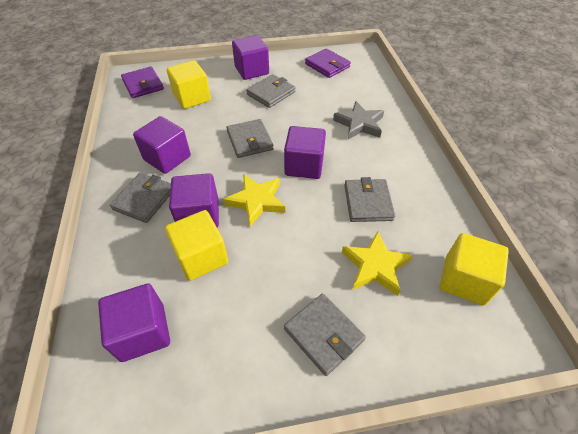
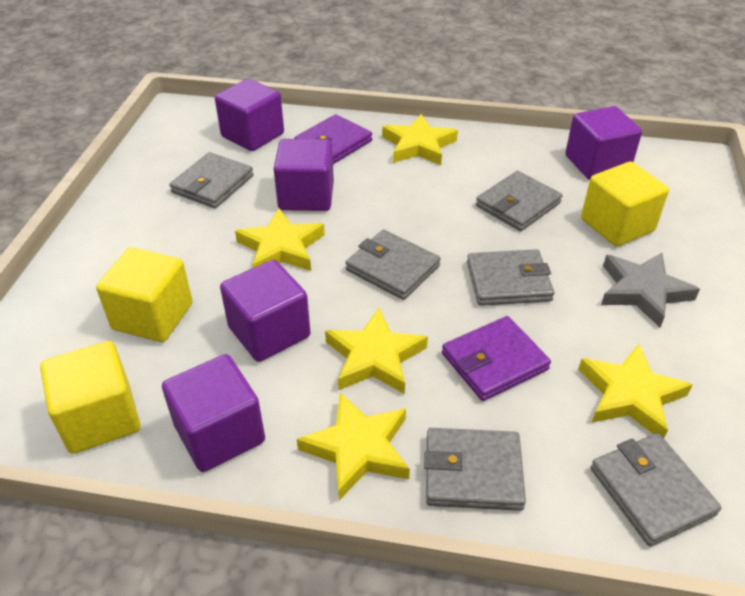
grey wallet: 5 -> 6
yellow star: 2 -> 5

